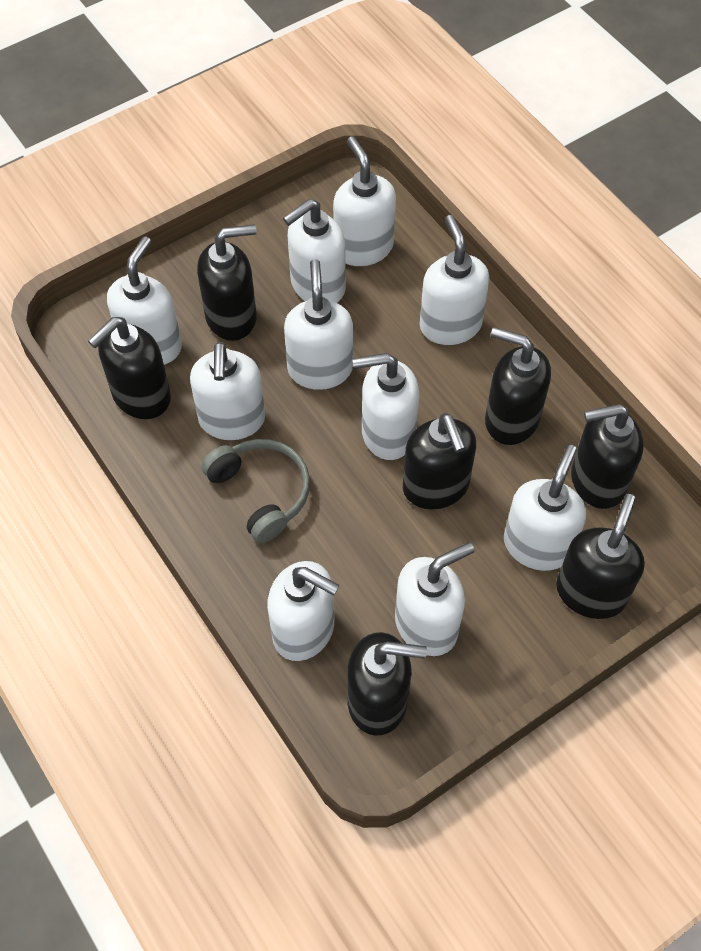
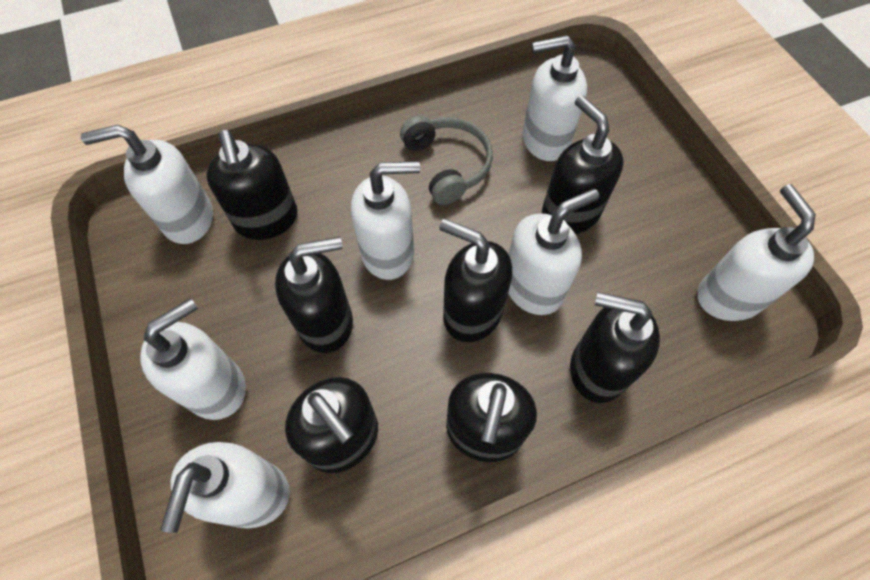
white soap dispenser: 10 -> 7

